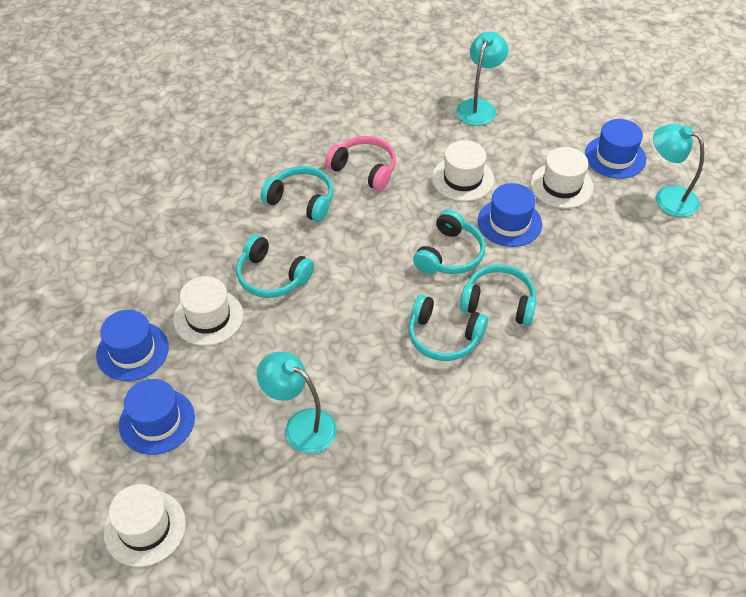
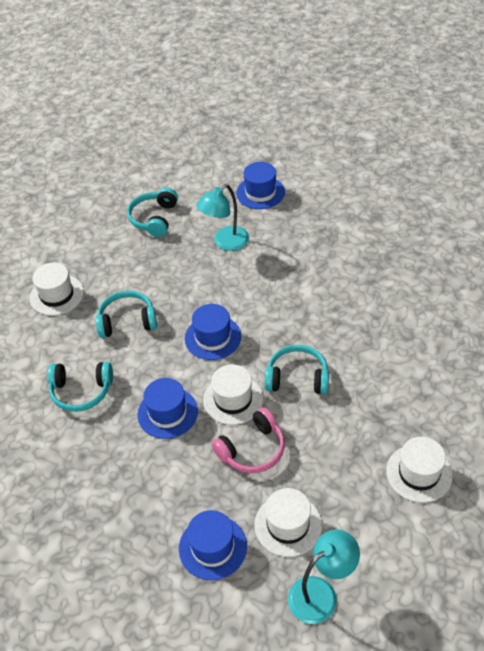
turquoise headphones: 5 -> 4
turquoise lamp: 3 -> 2

